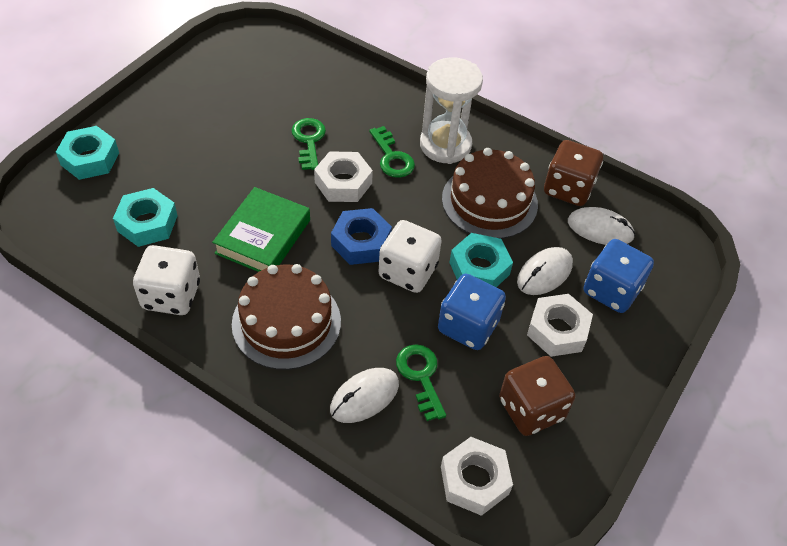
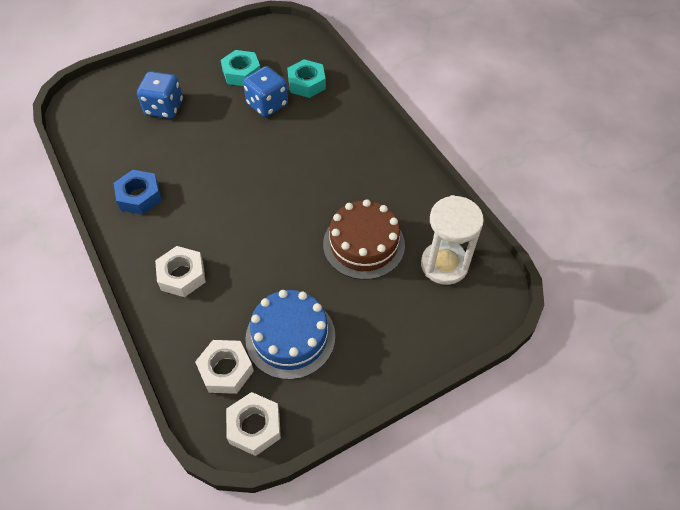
blue cake: 0 -> 1
brown cake: 2 -> 1
brown dice: 2 -> 0
green book: 1 -> 0
green key: 3 -> 0
turquoise nut: 3 -> 2
white dice: 2 -> 0
white mouse: 3 -> 0

